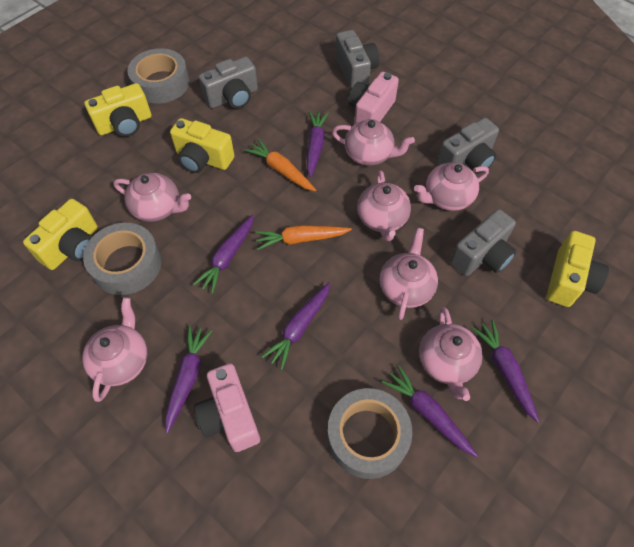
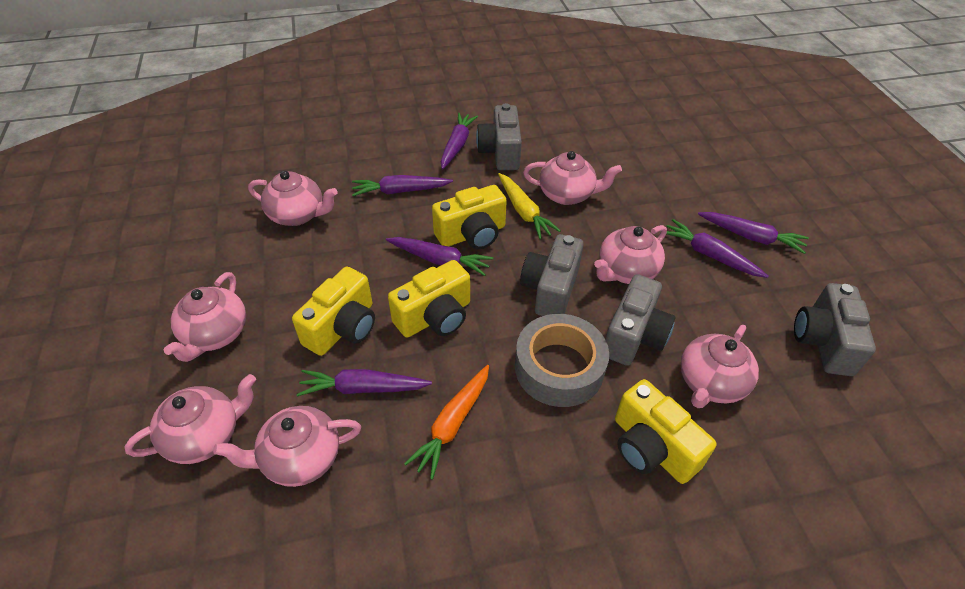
grey tape: 3 -> 1
orange carrot: 2 -> 1
pink camera: 2 -> 0
yellow carrot: 0 -> 1

